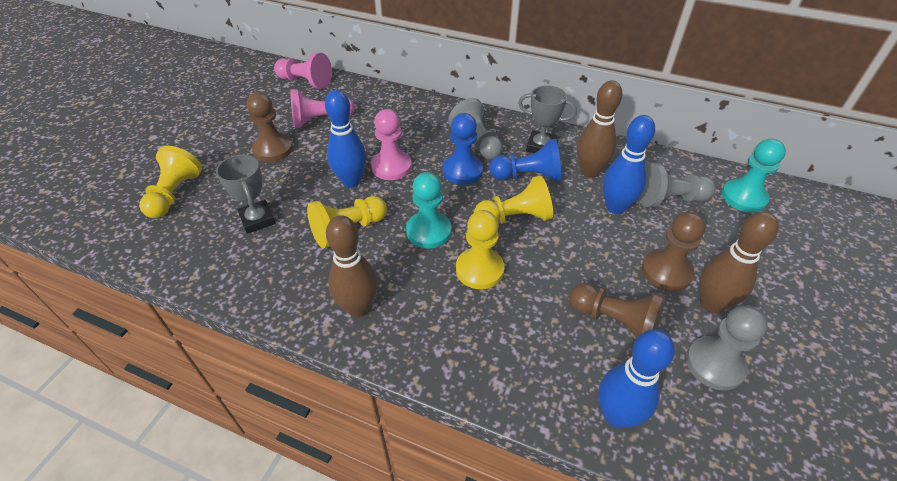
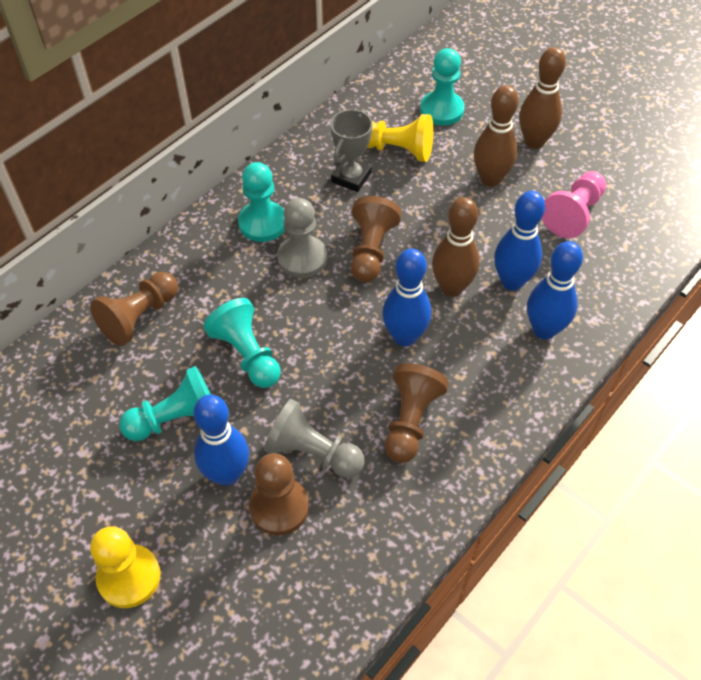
blue bowling pin: 3 -> 4
blue pawn: 2 -> 0
brown pawn: 3 -> 4
grey pawn: 3 -> 2
grey trophy: 2 -> 1
pink pawn: 3 -> 1
turquoise pawn: 2 -> 4
yellow pawn: 4 -> 2

